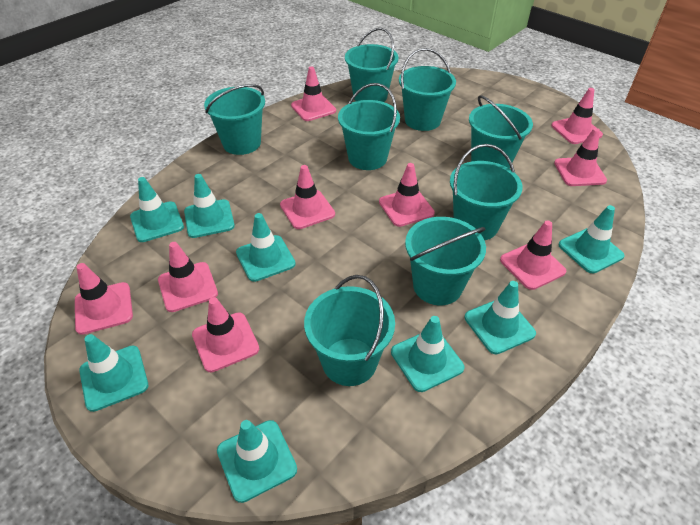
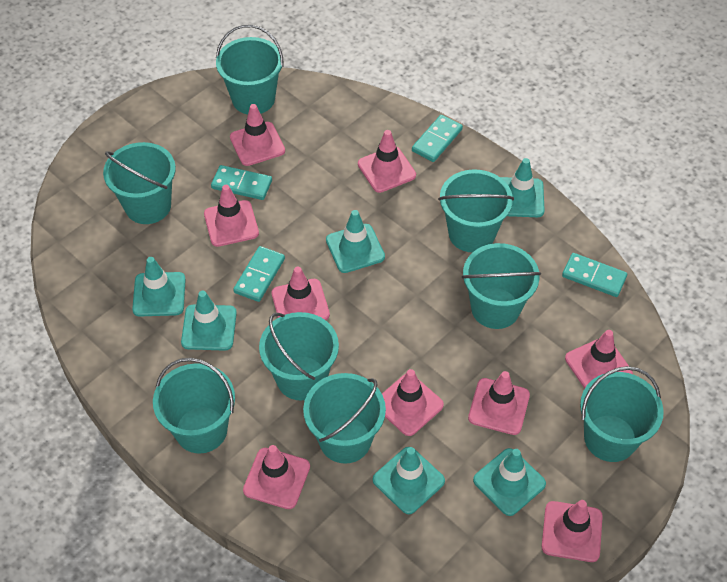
turquoise domino: 0 -> 4
turquoise traffic cone: 8 -> 6

